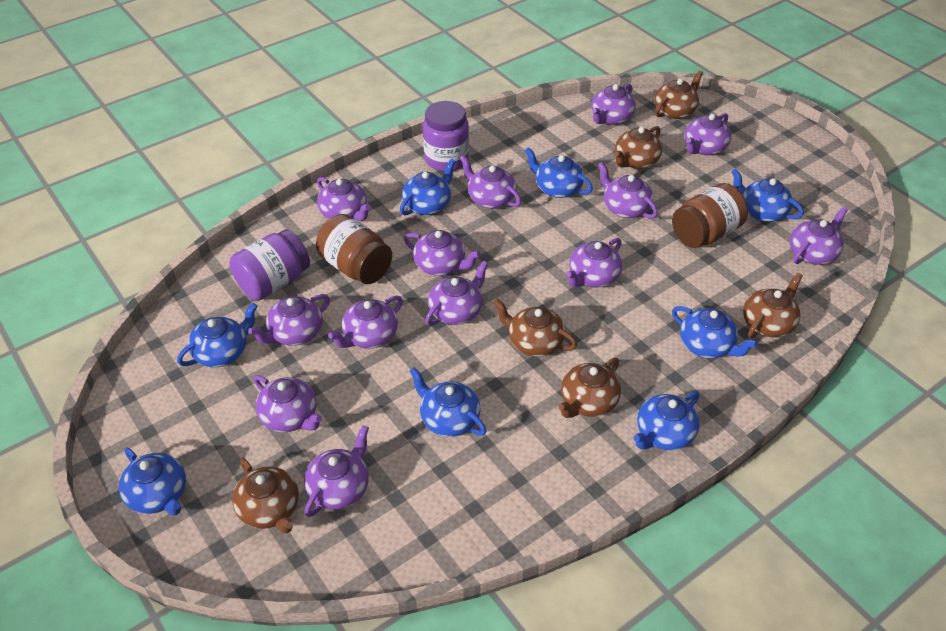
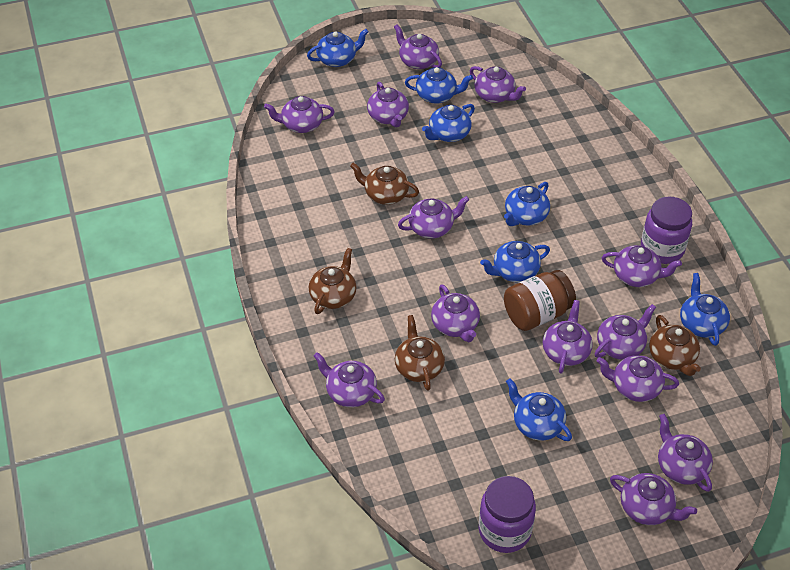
blue teapot: 8 -> 7
brown jar: 2 -> 1
brown teapot: 6 -> 4

